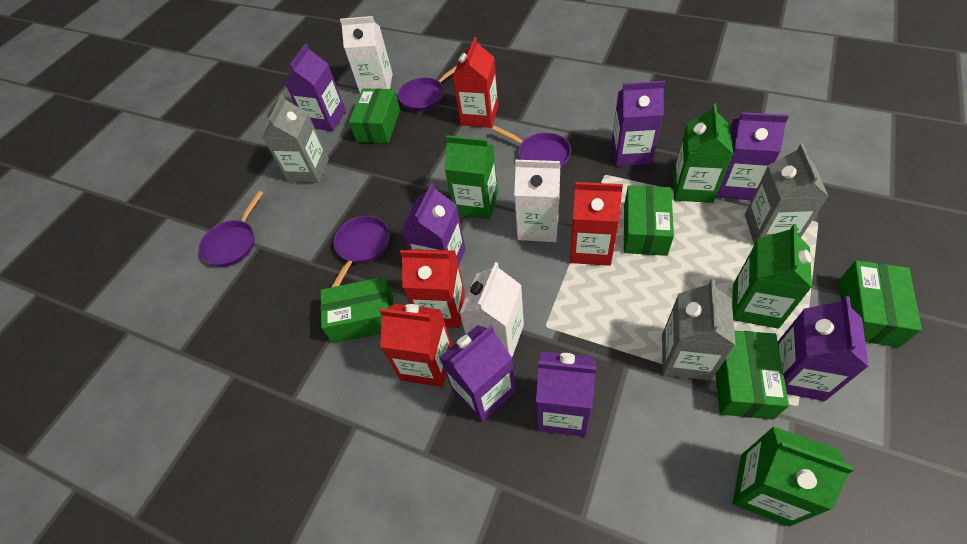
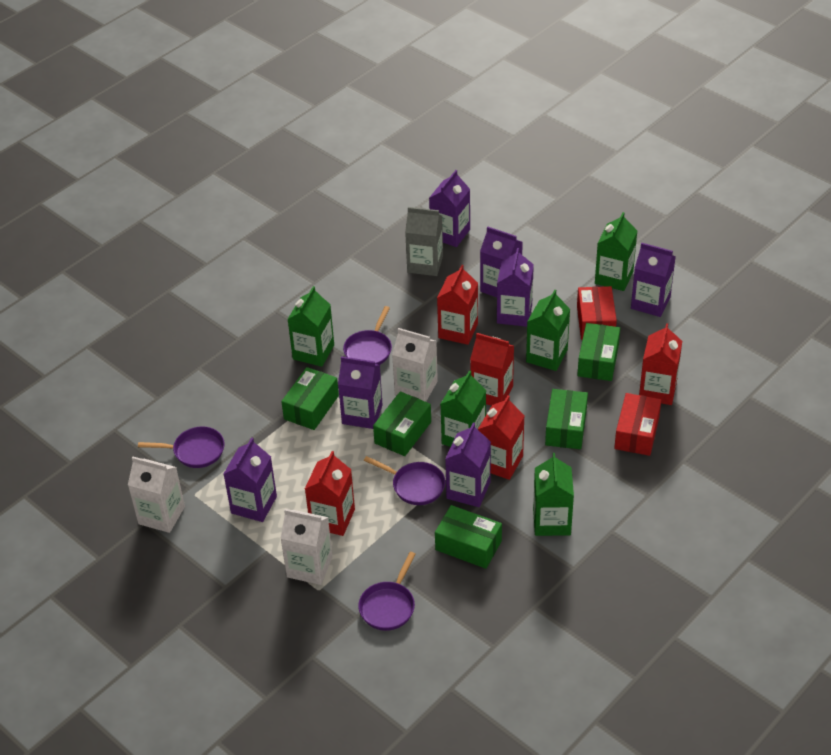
green carton: 4 -> 5
grey carton: 3 -> 1
red box: 0 -> 2
red carton: 4 -> 5

